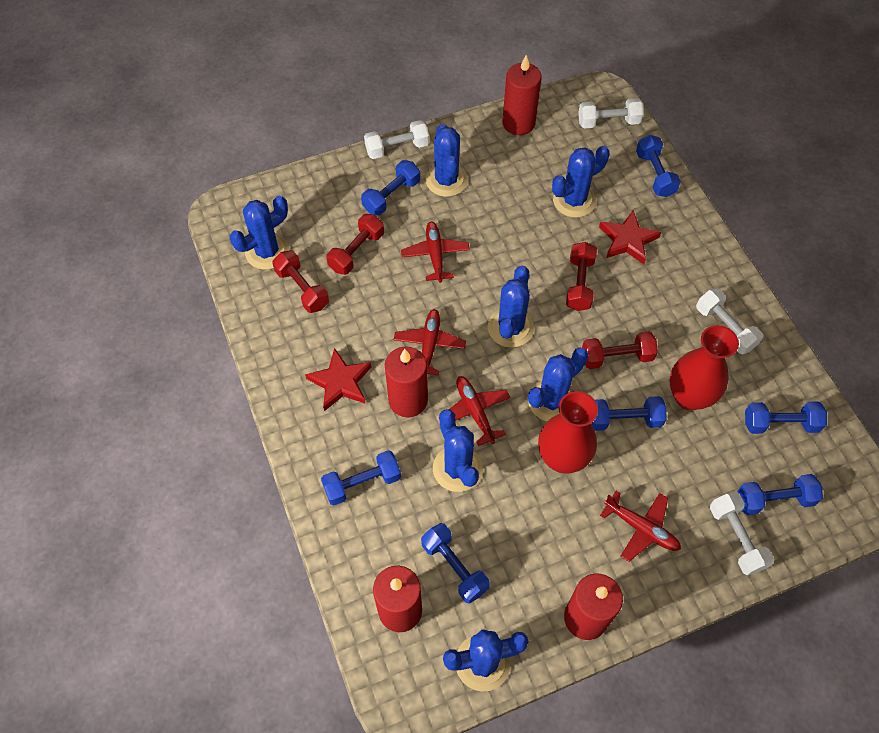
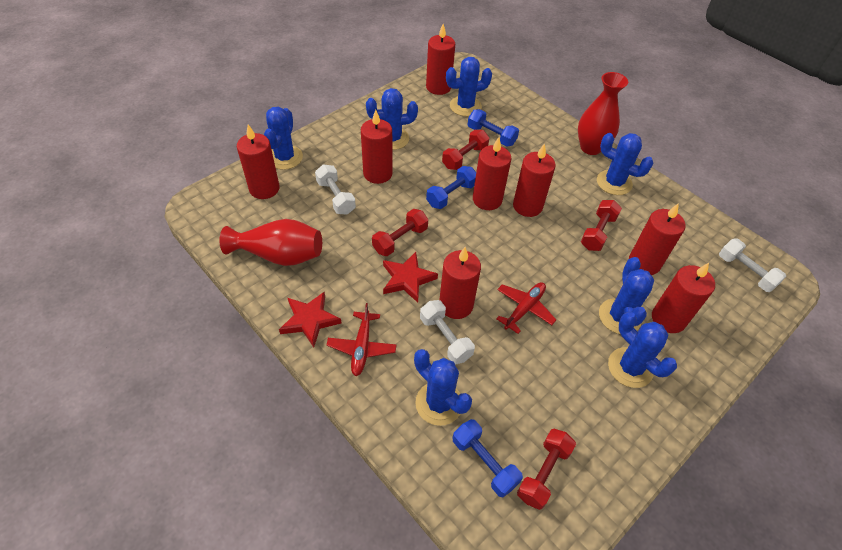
blue dumbbell: 7 -> 3
red candle: 4 -> 8
red plane: 4 -> 2
white dumbbell: 4 -> 3

